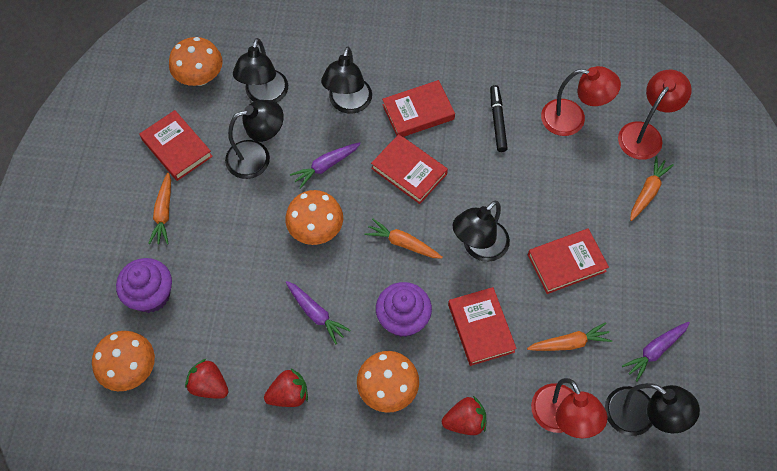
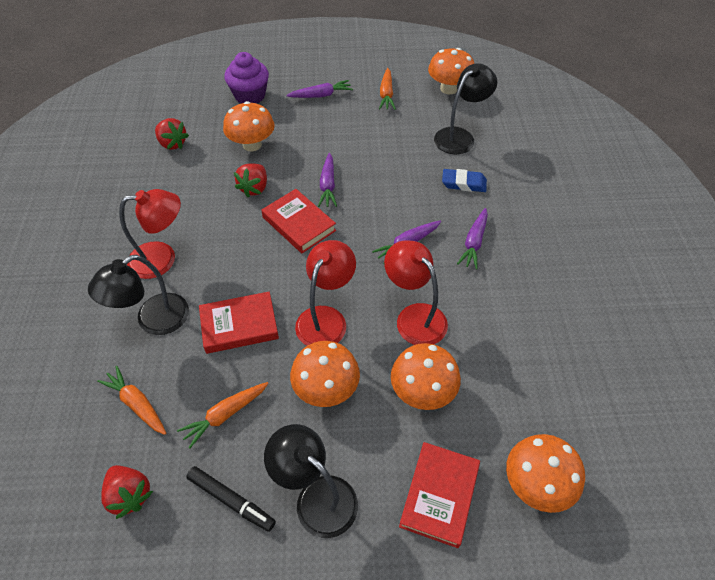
black lamp: 5 -> 3
blue eraser: 0 -> 1
orange carrot: 4 -> 3
orange mushroom: 4 -> 5
purple carrot: 3 -> 4
purple cupcake: 2 -> 1
red book: 5 -> 3

